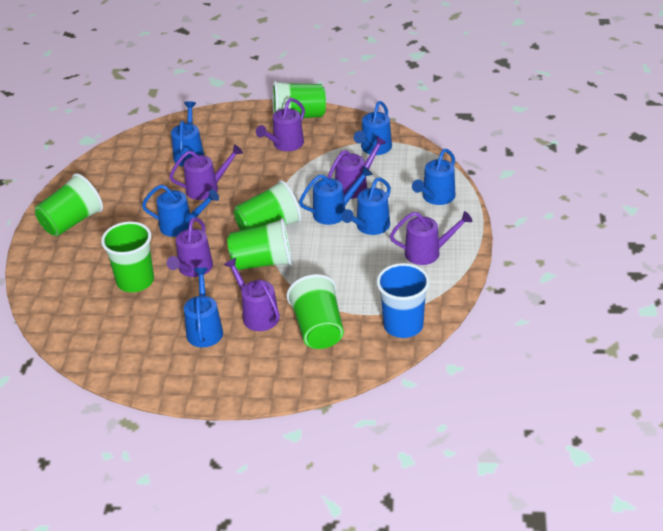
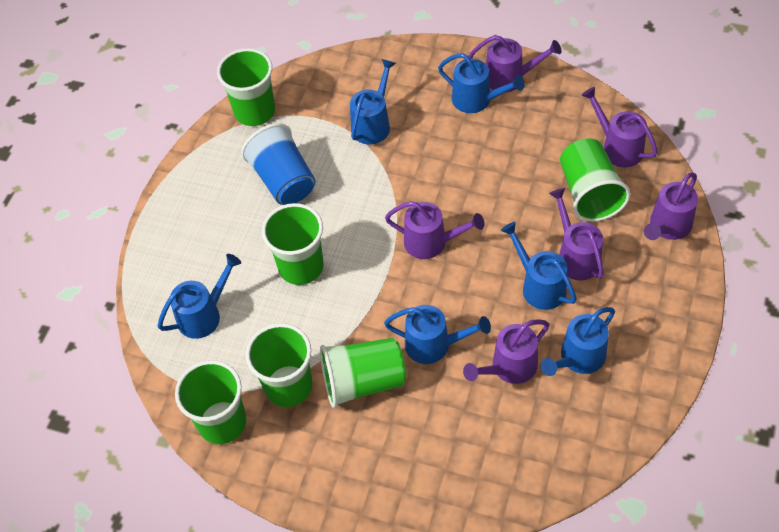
blue watering can: 7 -> 6

